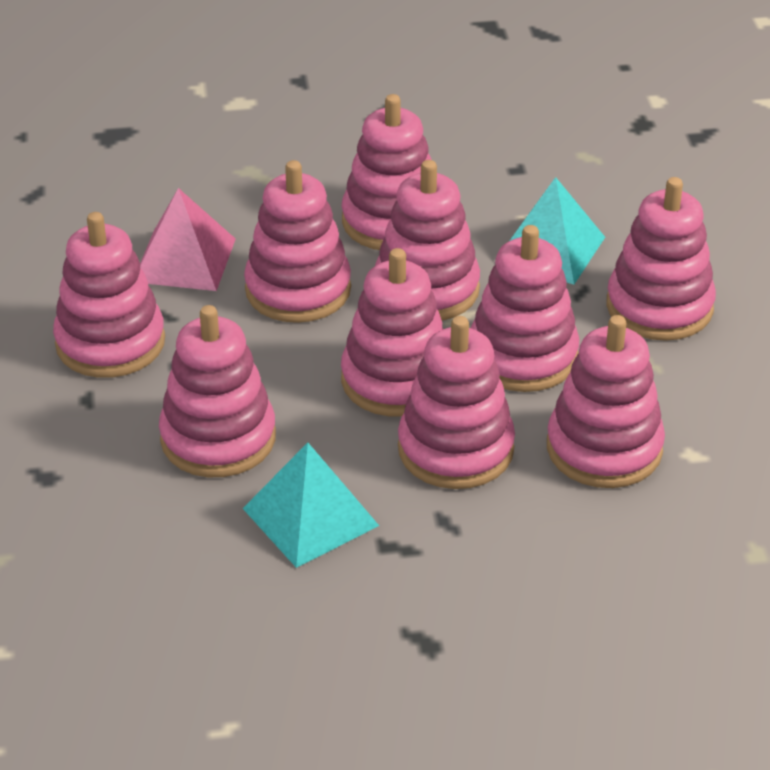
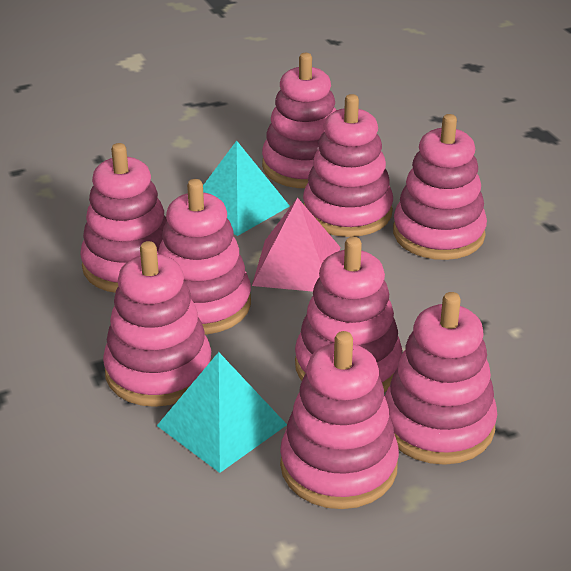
pink stacking toy: 10 -> 9

